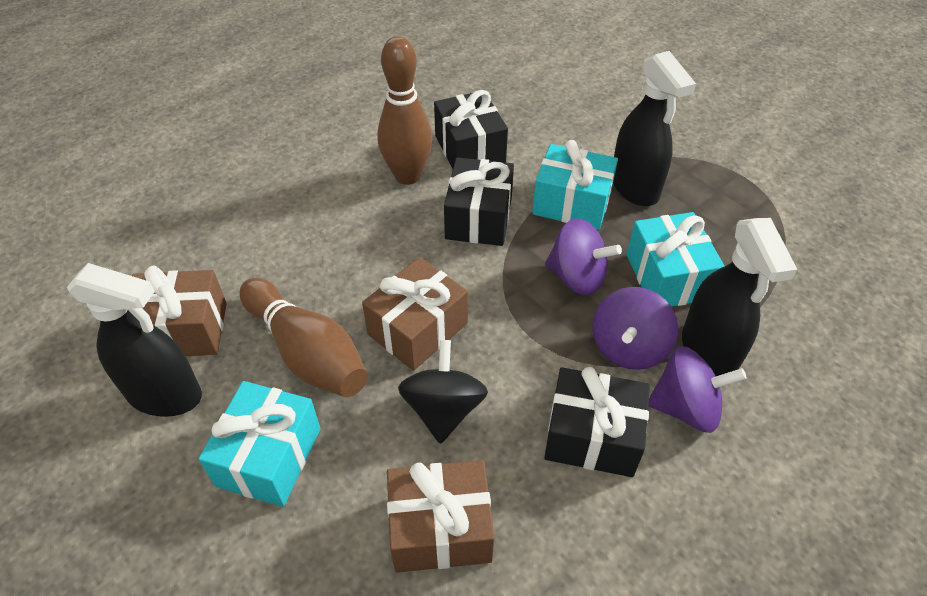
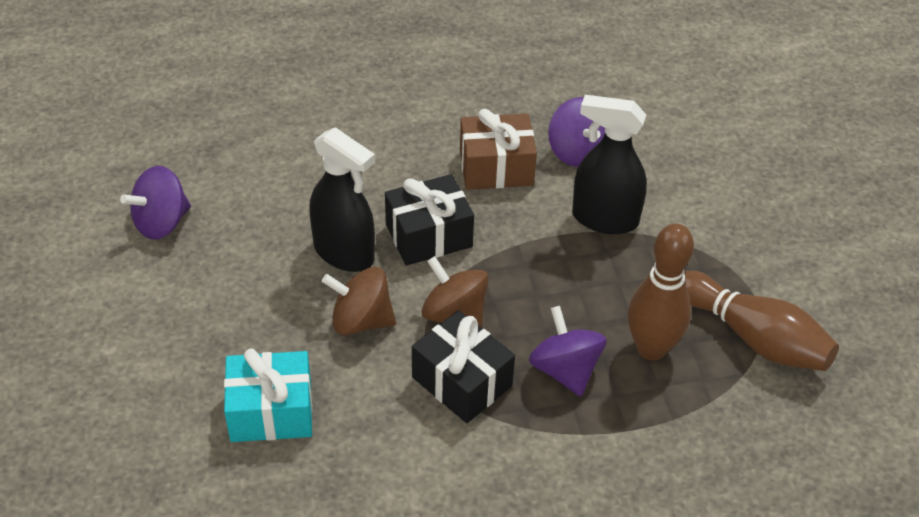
black gift: 3 -> 2
black spinning top: 1 -> 0
black spray bottle: 3 -> 2
brown gift: 3 -> 1
brown spinning top: 0 -> 2
turquoise gift: 3 -> 1

